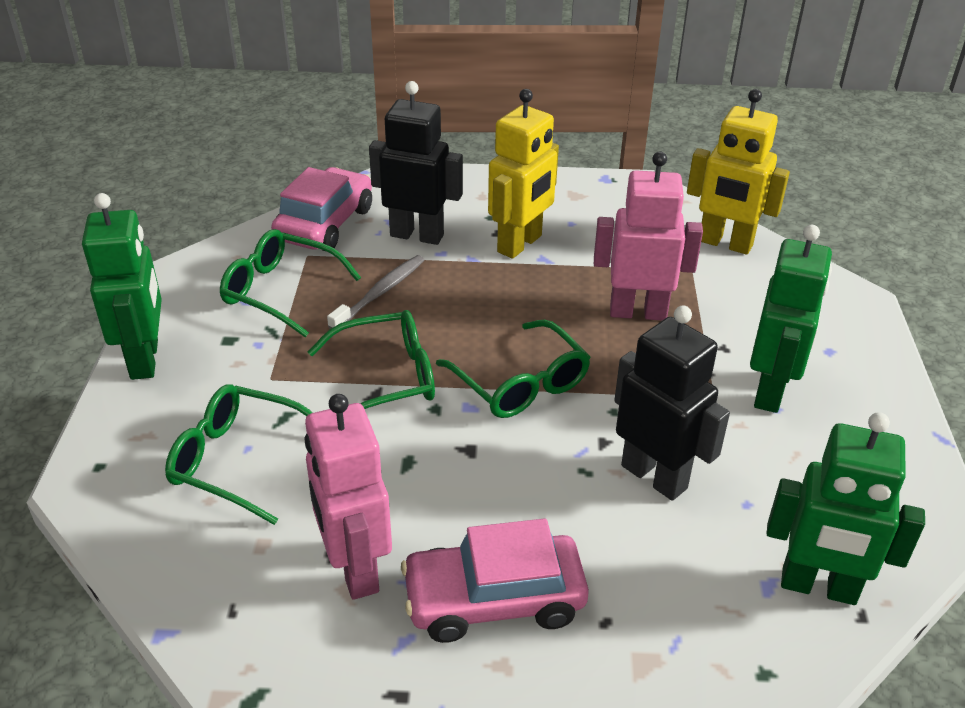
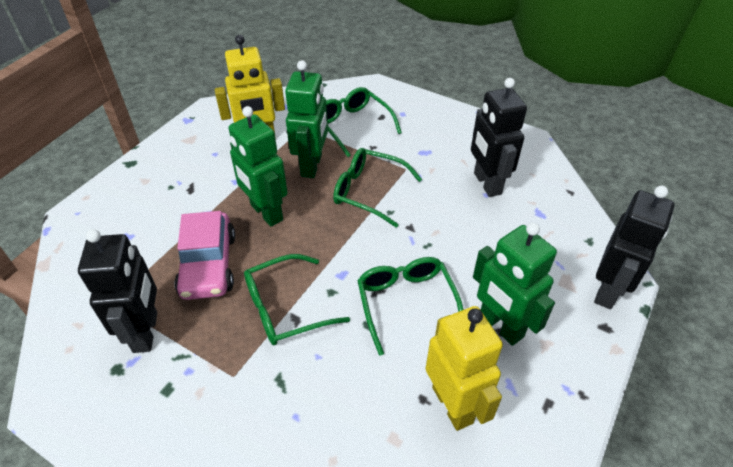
black robot: 2 -> 3
grey toothbrush: 1 -> 0
pink car: 2 -> 1
pink robot: 2 -> 0

